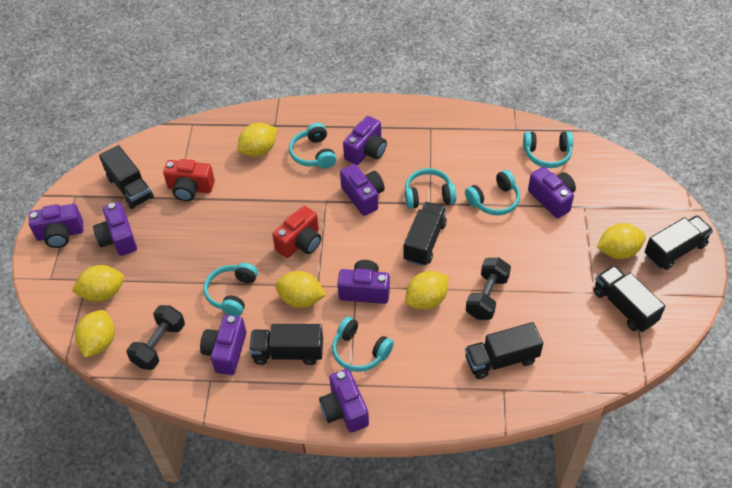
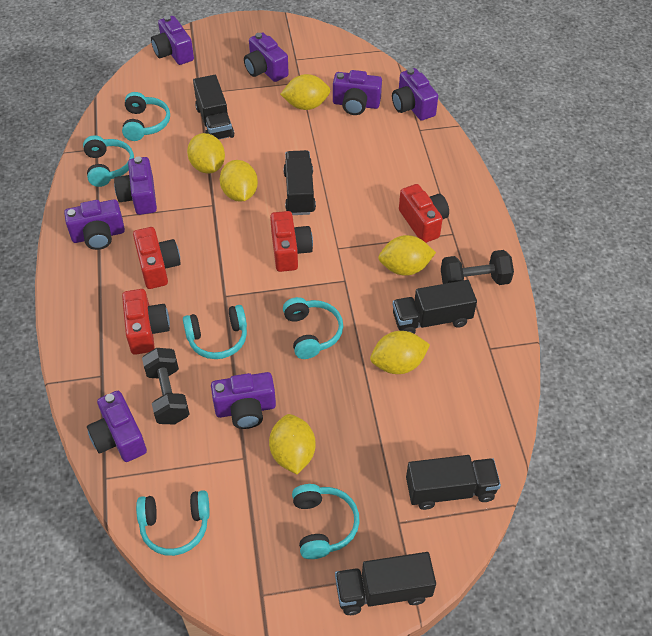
black truck: 6 -> 5
red camera: 2 -> 4

